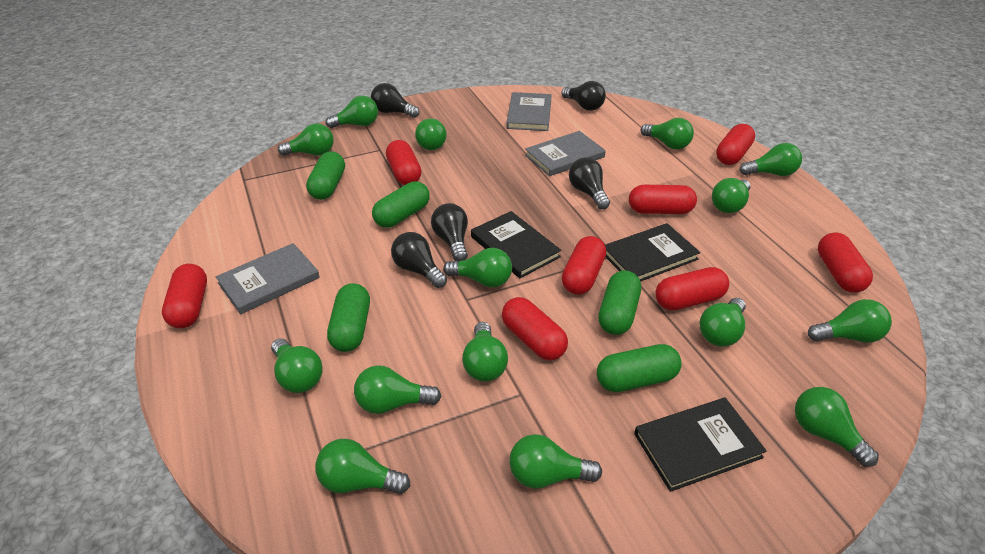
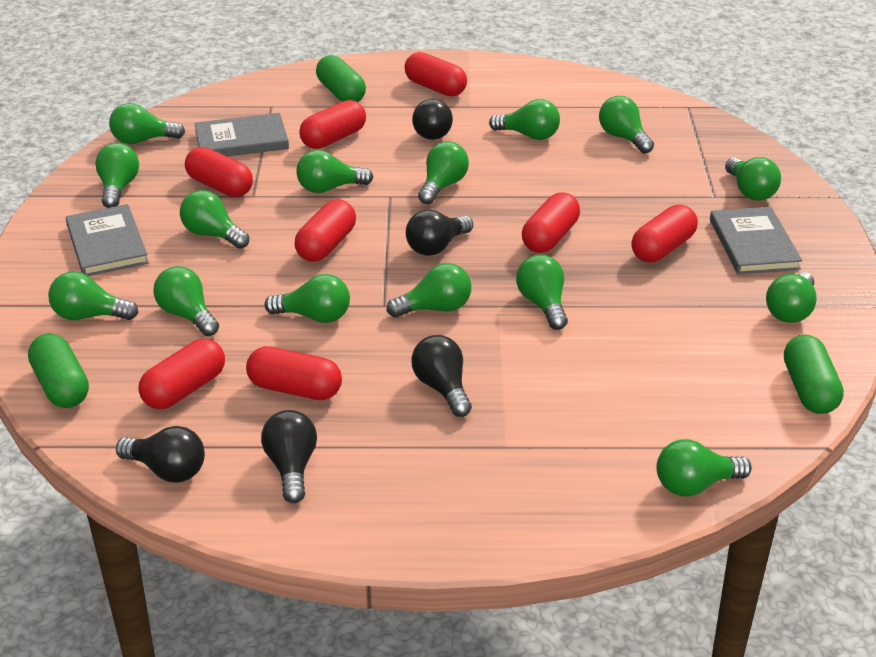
black book: 3 -> 0
green capsule: 5 -> 3

